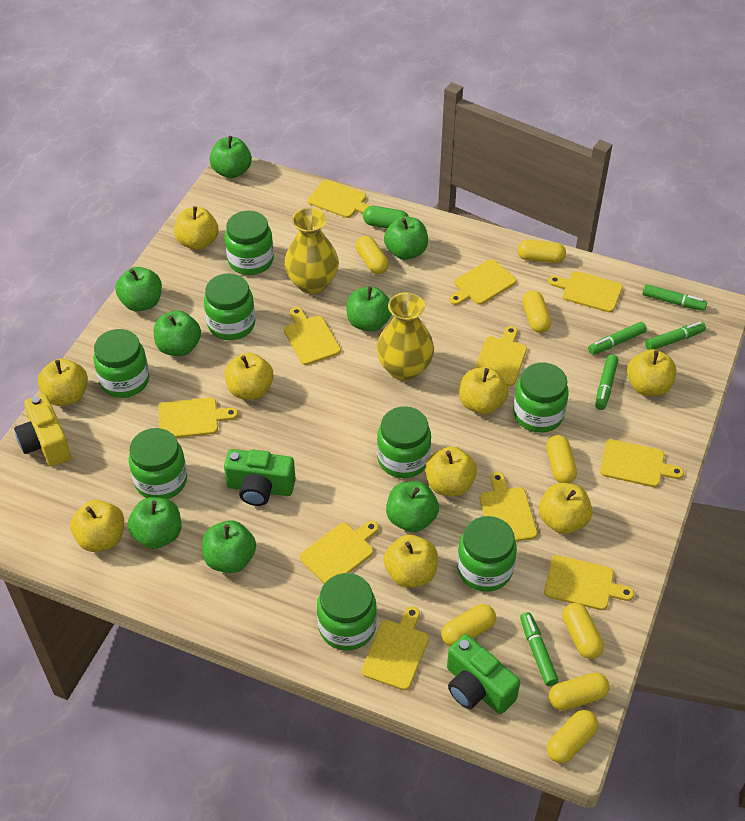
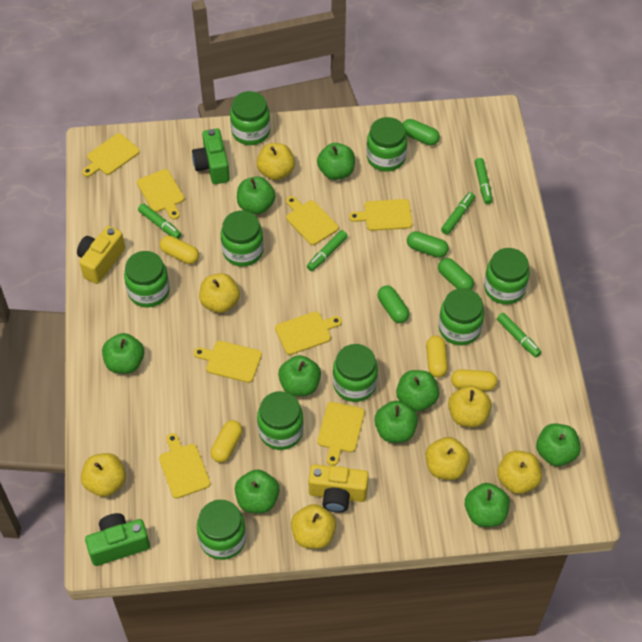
green apple: 8 -> 9
green capsule: 1 -> 4
green jar: 8 -> 9
yellow apple: 9 -> 7
yellow camera: 1 -> 2
yellow capsule: 8 -> 4
yellow cutting board: 11 -> 8
yellow vase: 2 -> 0

